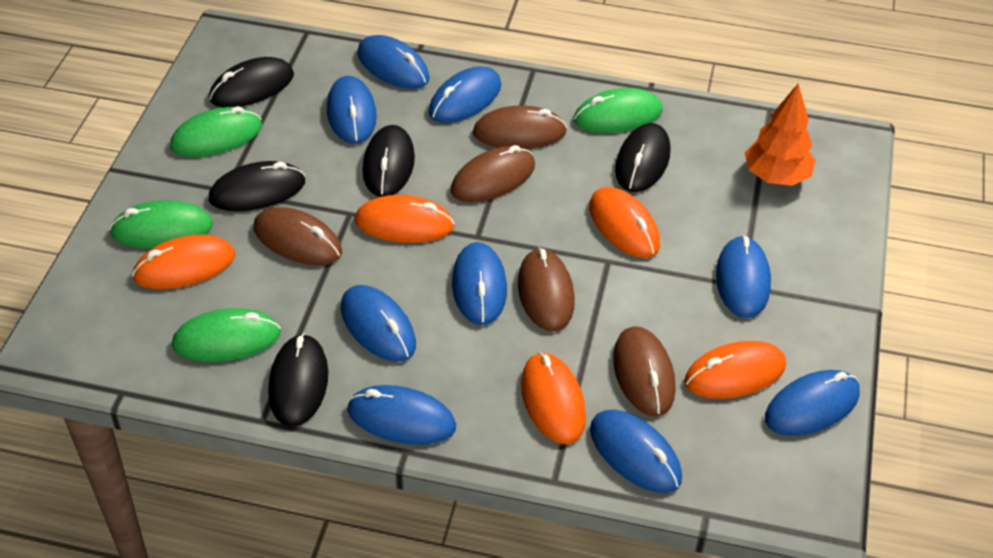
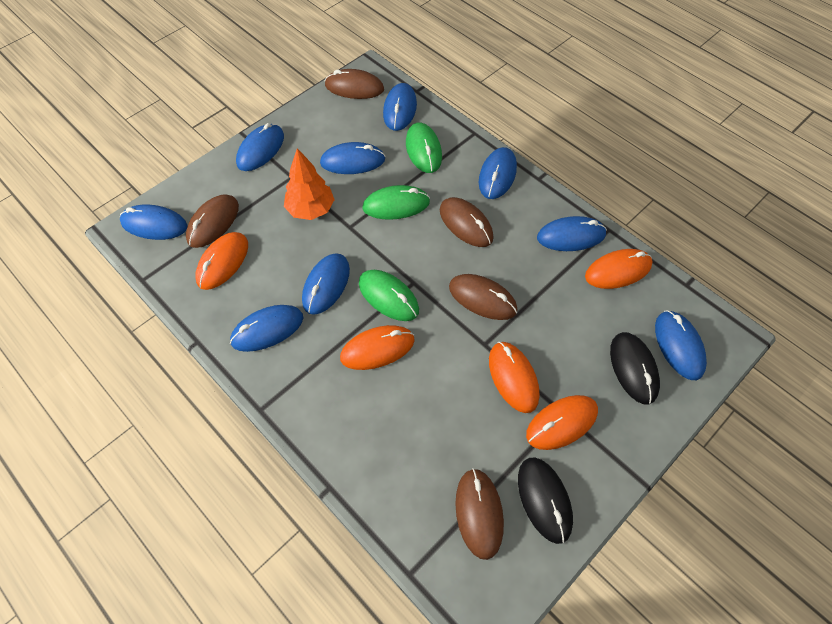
black mouse: 5 -> 2
green mouse: 4 -> 3

